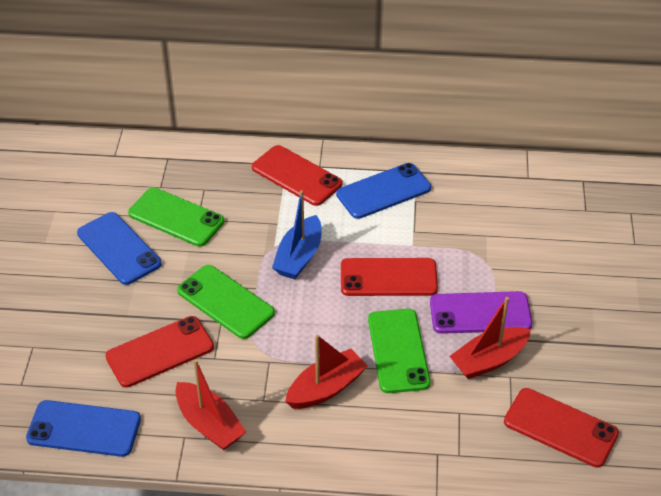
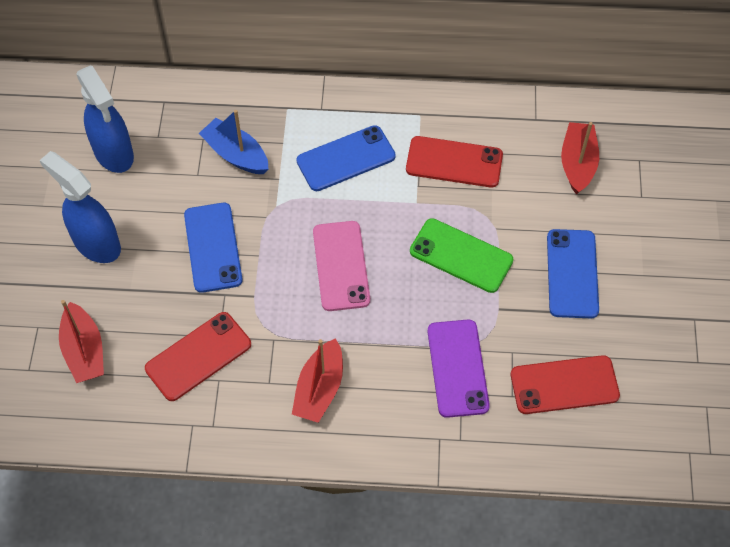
blue spray bottle: 0 -> 2
green phone: 3 -> 1
pink phone: 0 -> 1
red phone: 4 -> 3

